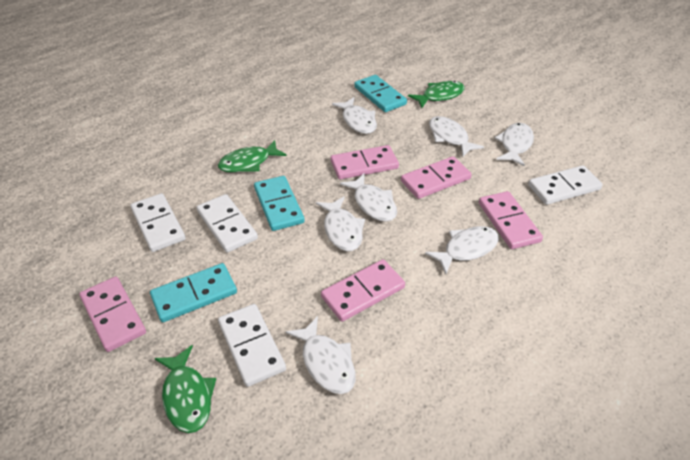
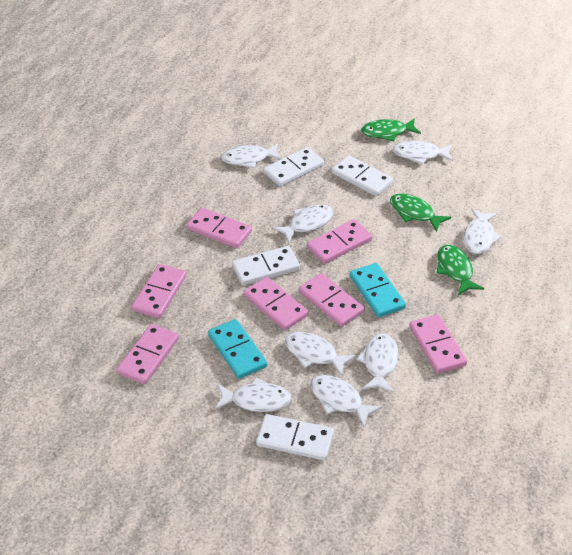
pink domino: 5 -> 7
turquoise domino: 3 -> 2
white fish: 7 -> 8

